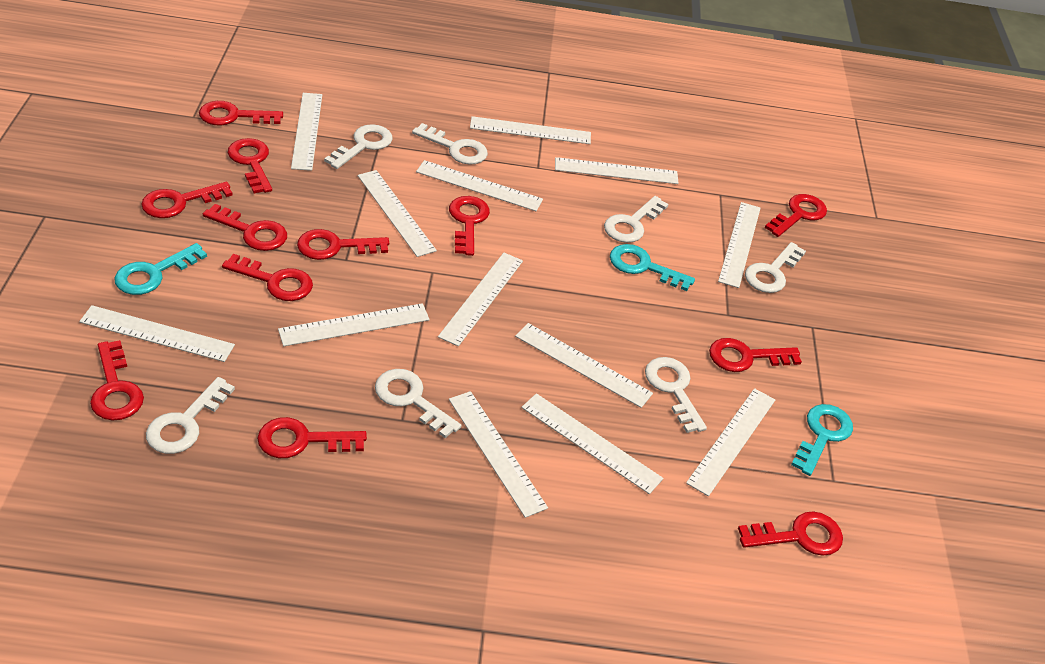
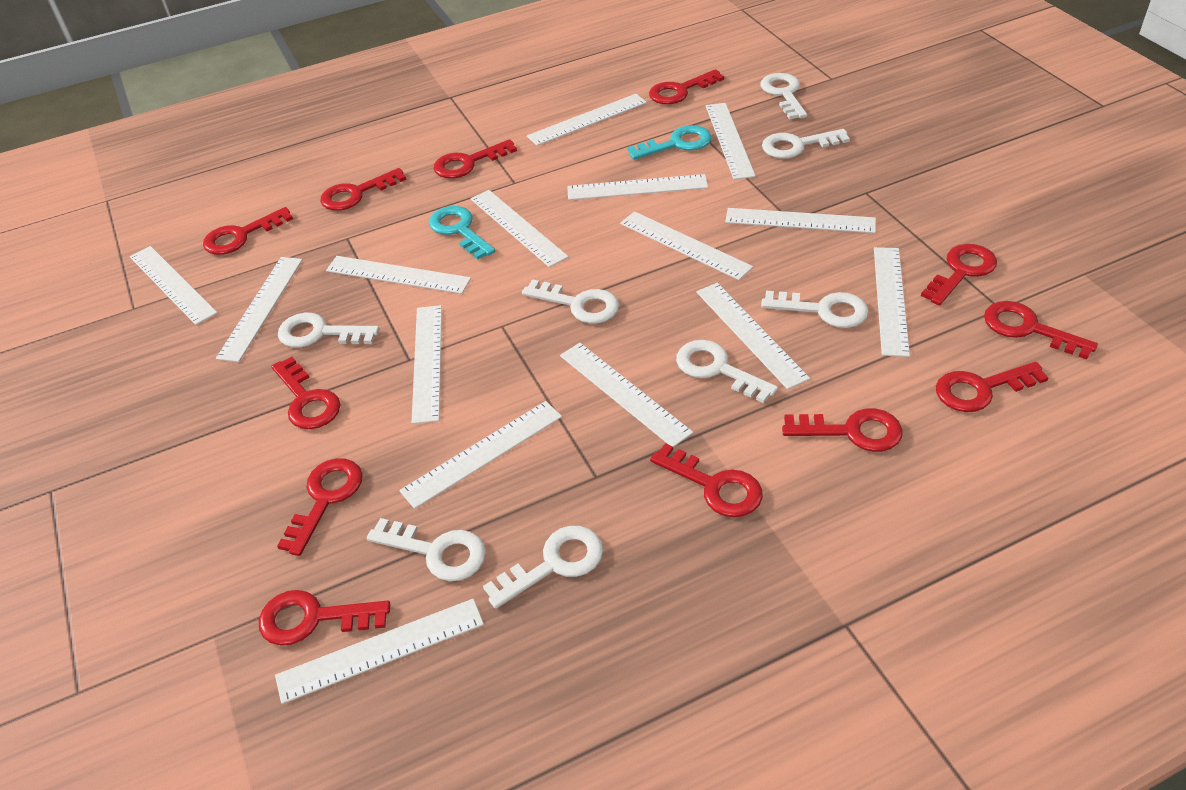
turquoise key: 3 -> 2
white key: 7 -> 8
white ruler: 13 -> 15

